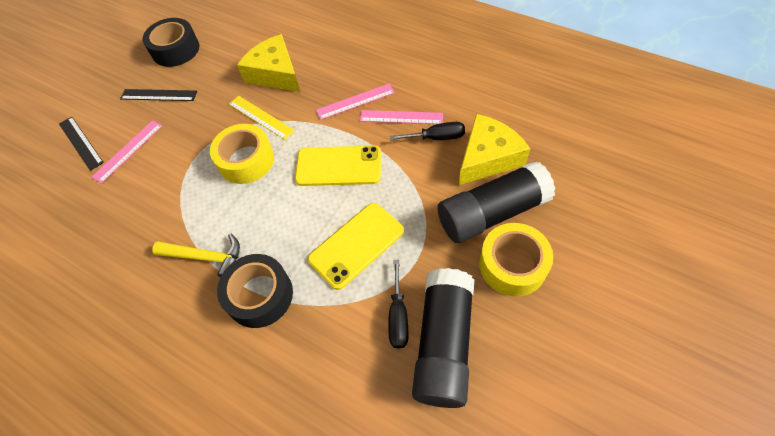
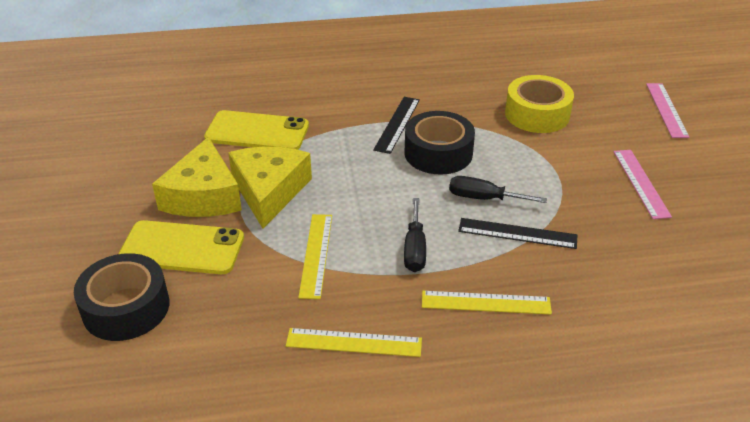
black glue stick: 2 -> 0
pink ruler: 3 -> 2
yellow hammer: 1 -> 0
yellow ruler: 1 -> 3
yellow tape: 2 -> 1

